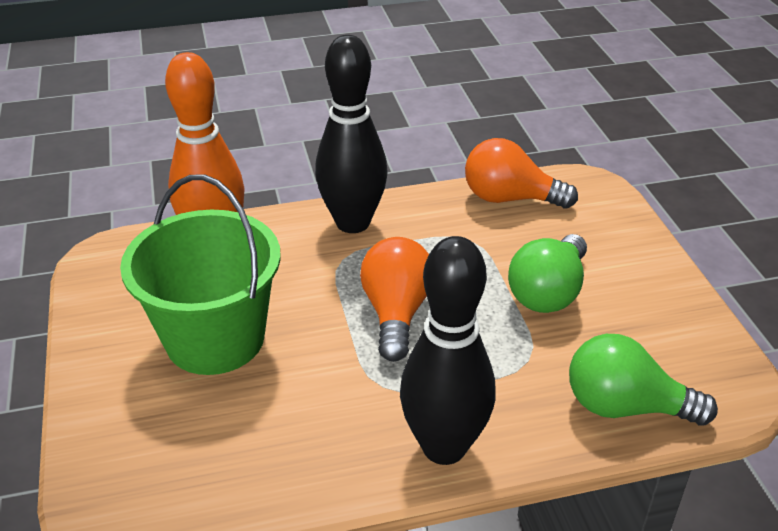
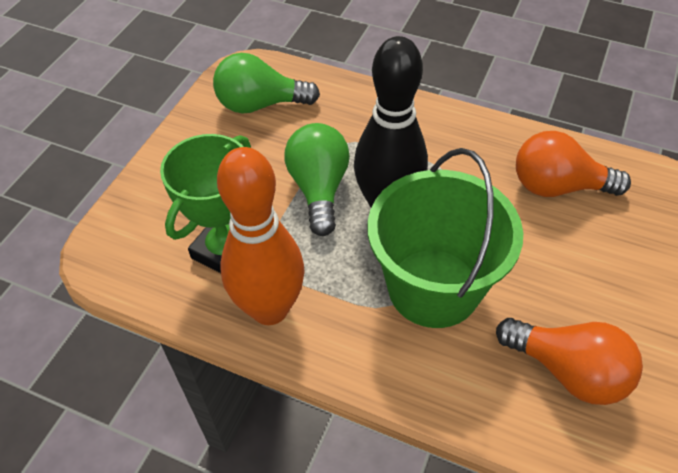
black bowling pin: 2 -> 1
green trophy: 0 -> 1

